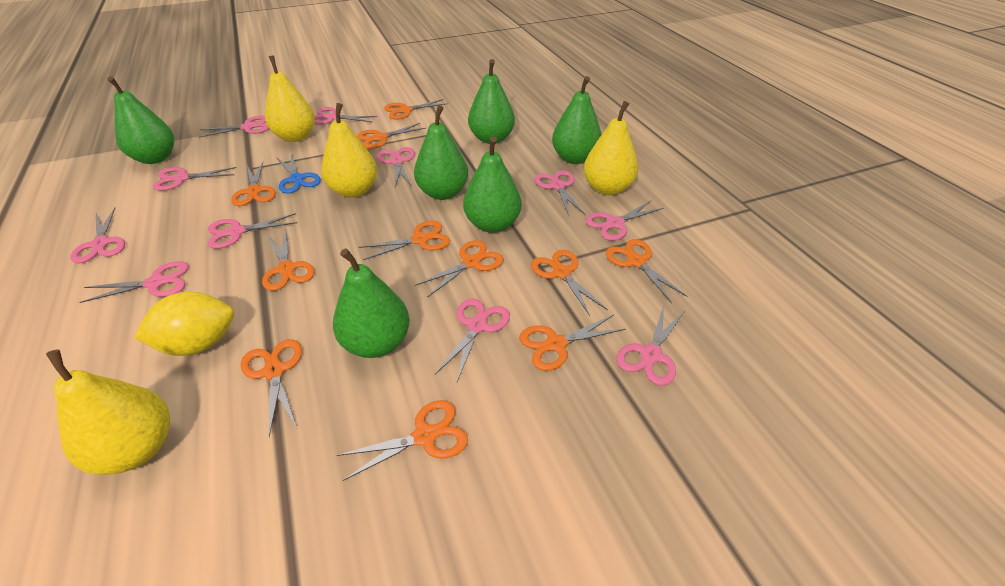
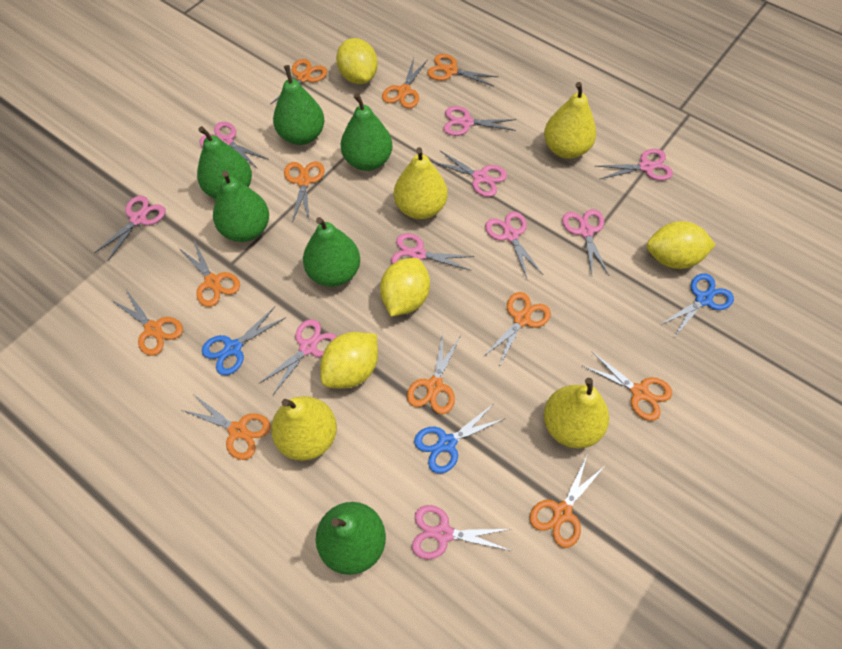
blue scissors: 1 -> 3
pink scissors: 11 -> 10
yellow lemon: 1 -> 4

